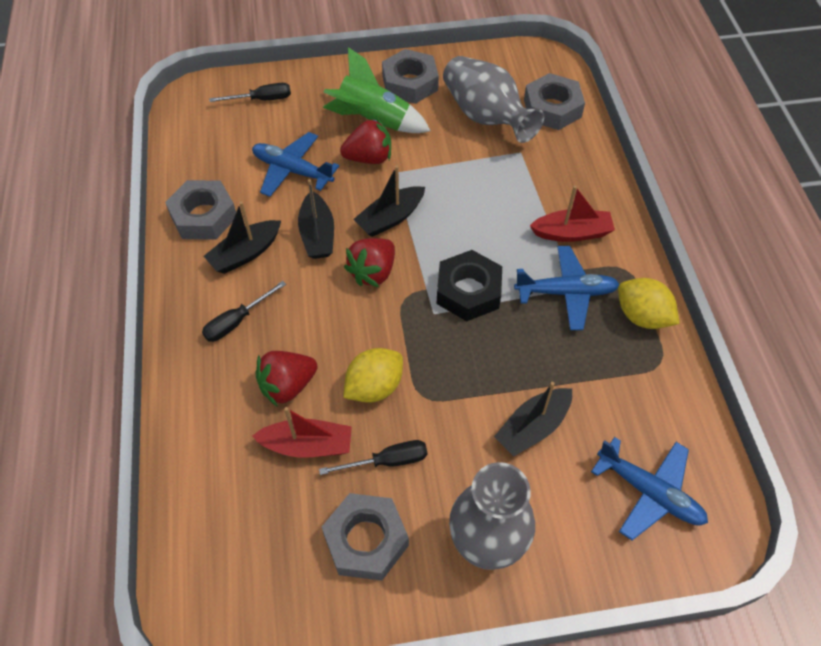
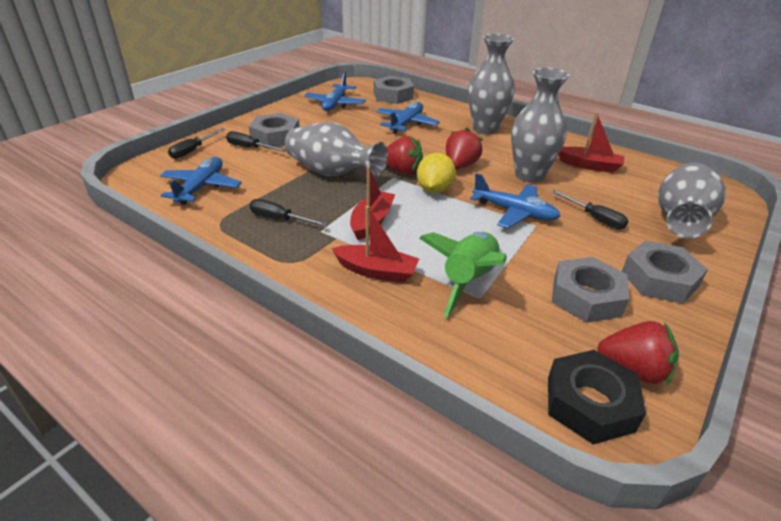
black boat: 4 -> 0
black screwdriver: 3 -> 4
blue plane: 3 -> 4
grey vase: 2 -> 4
red boat: 2 -> 3
yellow lemon: 2 -> 1

